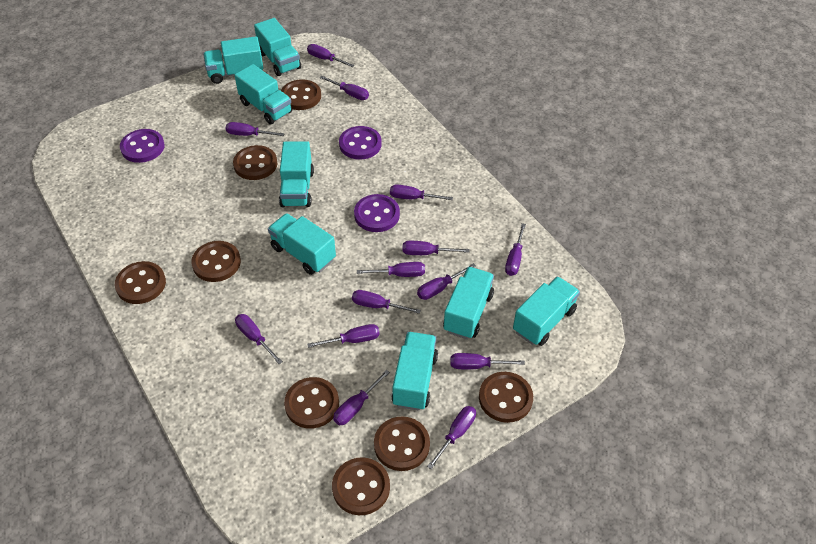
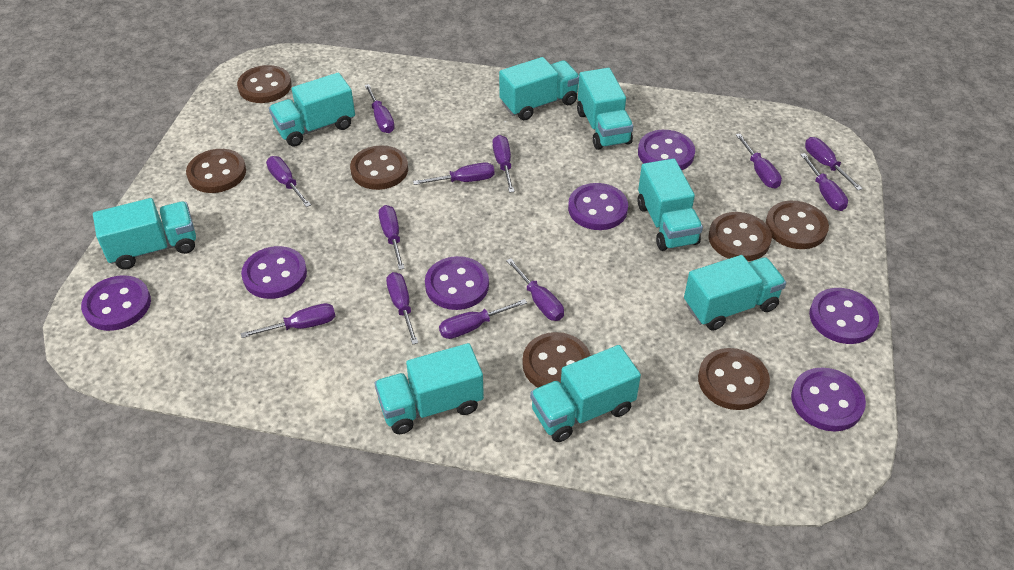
brown button: 8 -> 7
purple button: 3 -> 7
purple screwdriver: 14 -> 12

